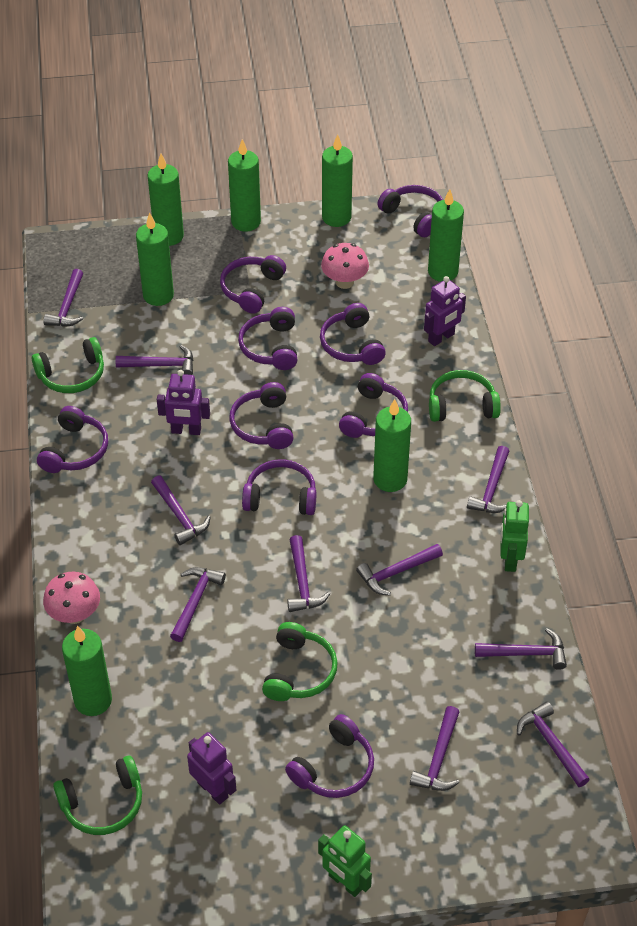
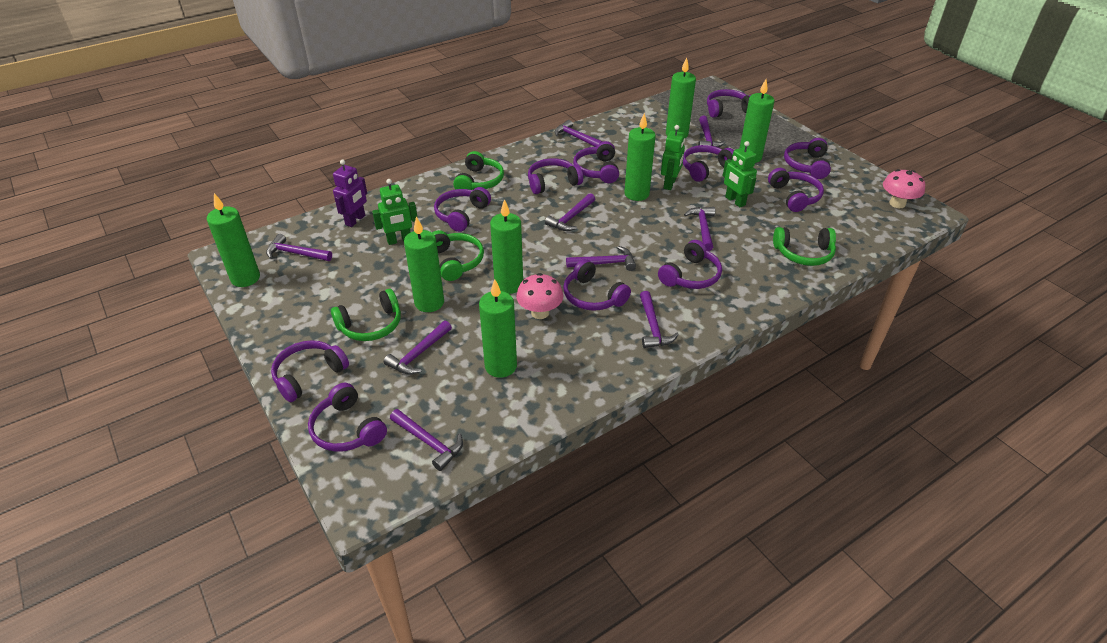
green robot: 2 -> 3
purple hammer: 10 -> 9
purple headphones: 9 -> 11
purple robot: 3 -> 1

